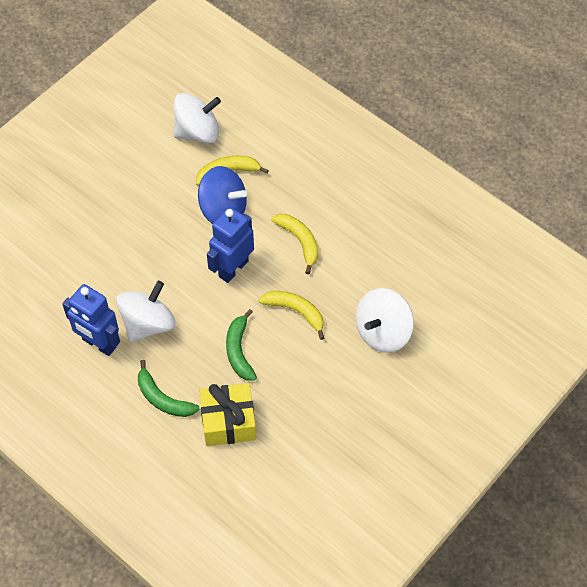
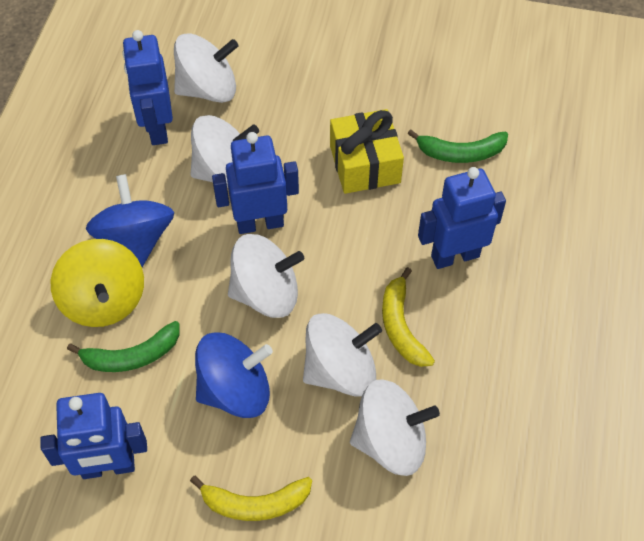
blue robot: 2 -> 4
blue spinning top: 1 -> 2
white spinning top: 3 -> 5
yellow banana: 3 -> 2
yellow spinning top: 0 -> 1

